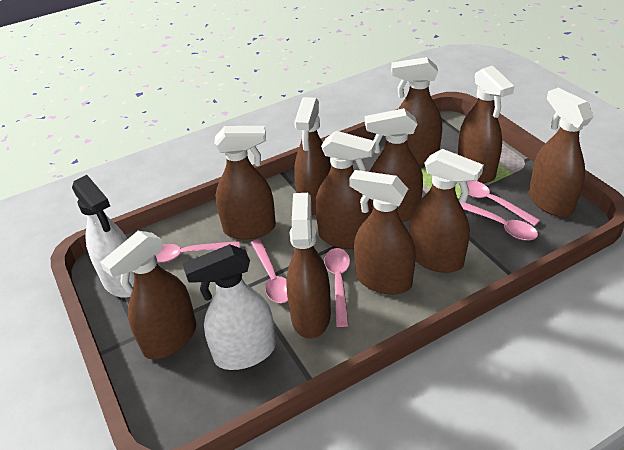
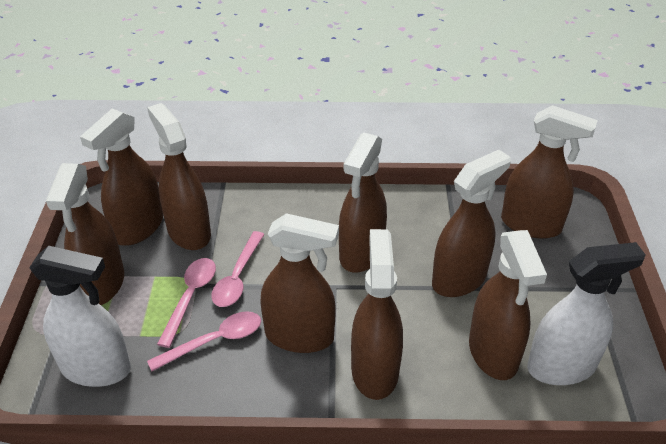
brown spray bottle: 11 -> 9
pink spoon: 5 -> 3

